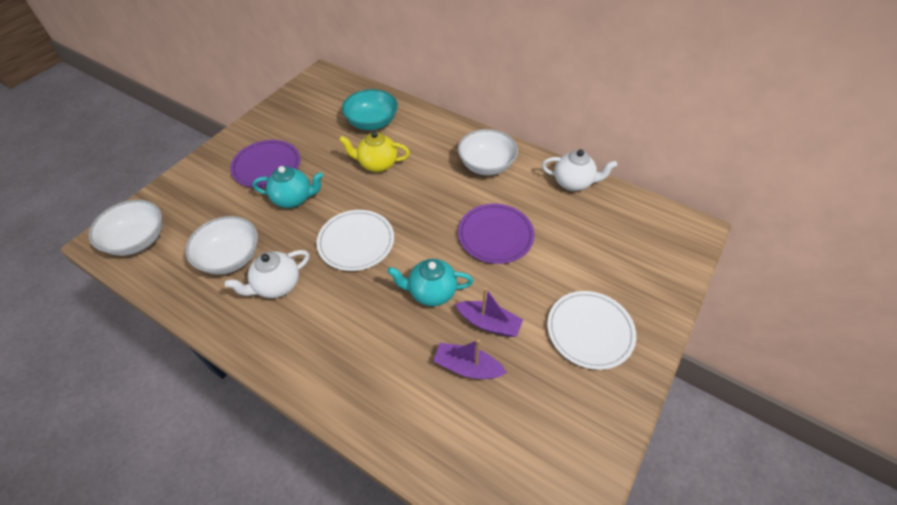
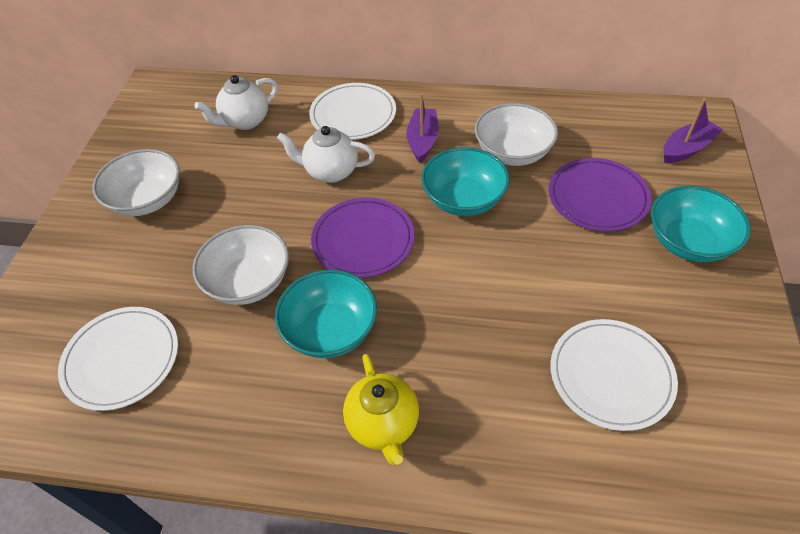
turquoise bowl: 1 -> 3
turquoise teapot: 2 -> 0
white plate: 2 -> 3

